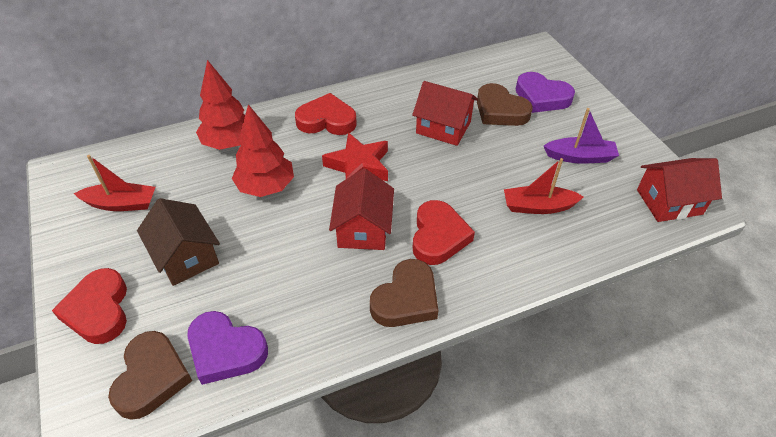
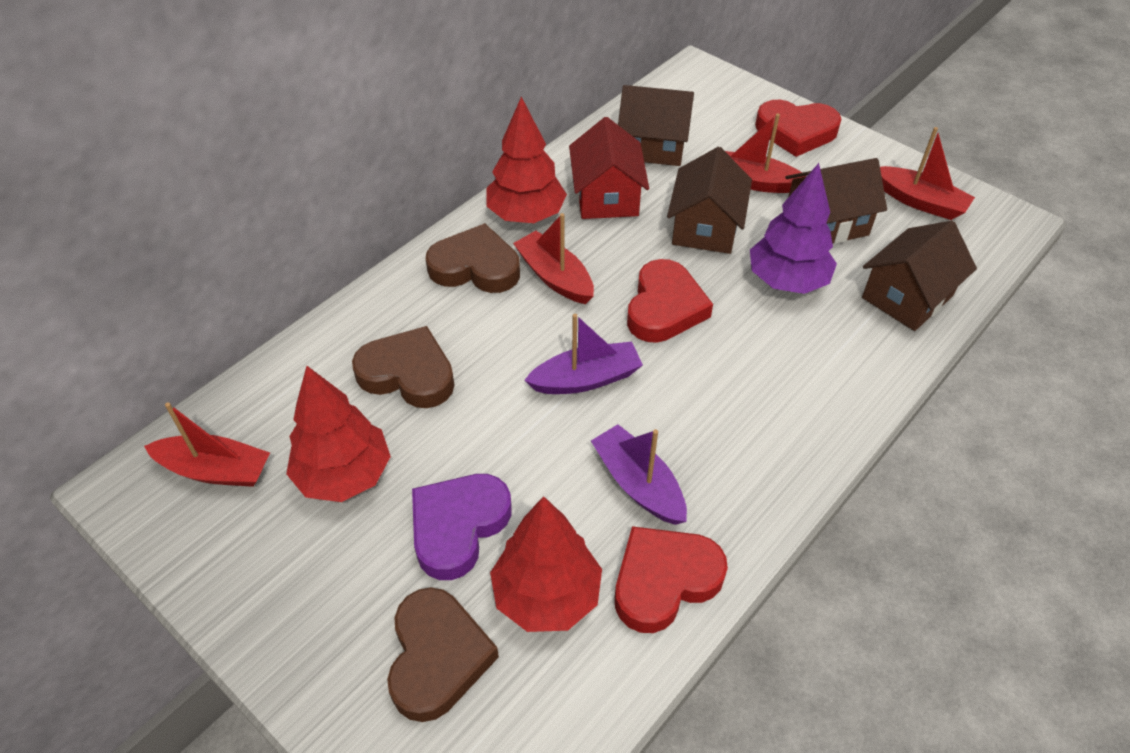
brown house: 1 -> 4
purple boat: 1 -> 2
purple heart: 2 -> 1
purple tree: 0 -> 1
red boat: 2 -> 4
red house: 3 -> 1
red star: 1 -> 0
red tree: 2 -> 3

